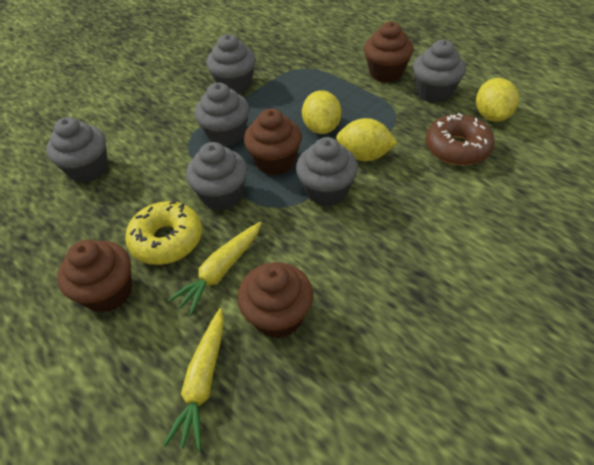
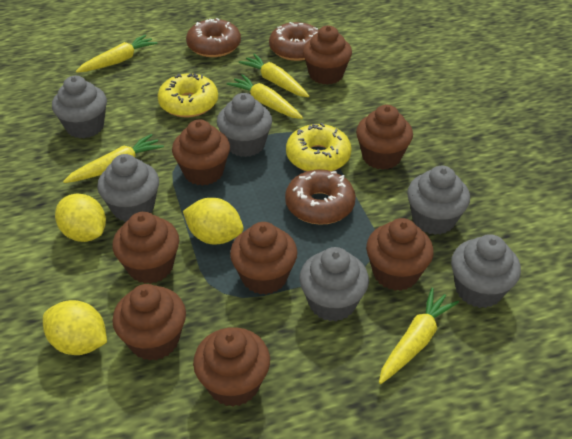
brown cupcake: 4 -> 8
brown donut: 1 -> 3
yellow carrot: 2 -> 5
yellow donut: 1 -> 2

